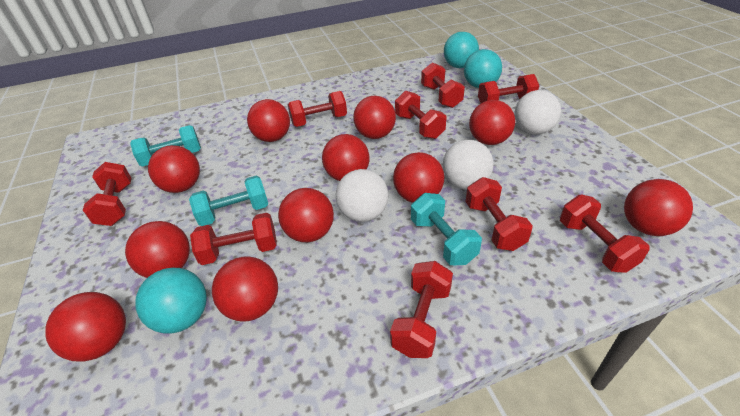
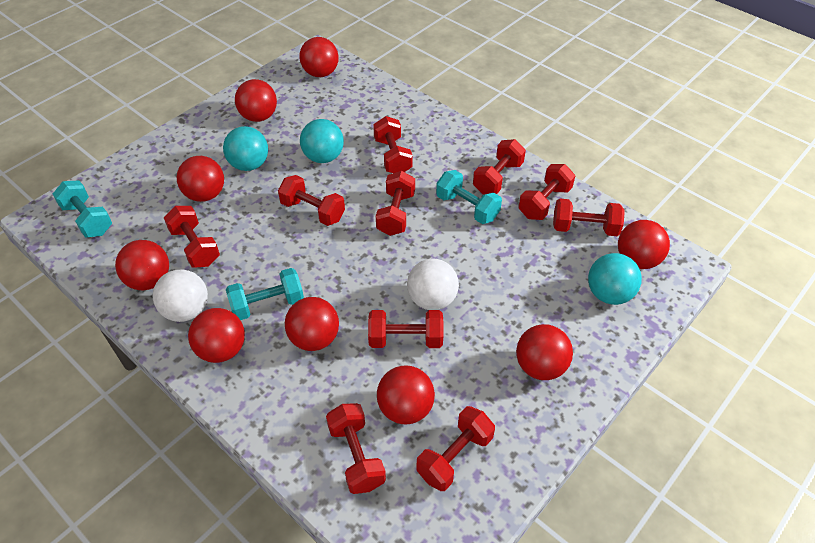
red ball: 11 -> 9
red dumbbell: 9 -> 10
white ball: 3 -> 2

